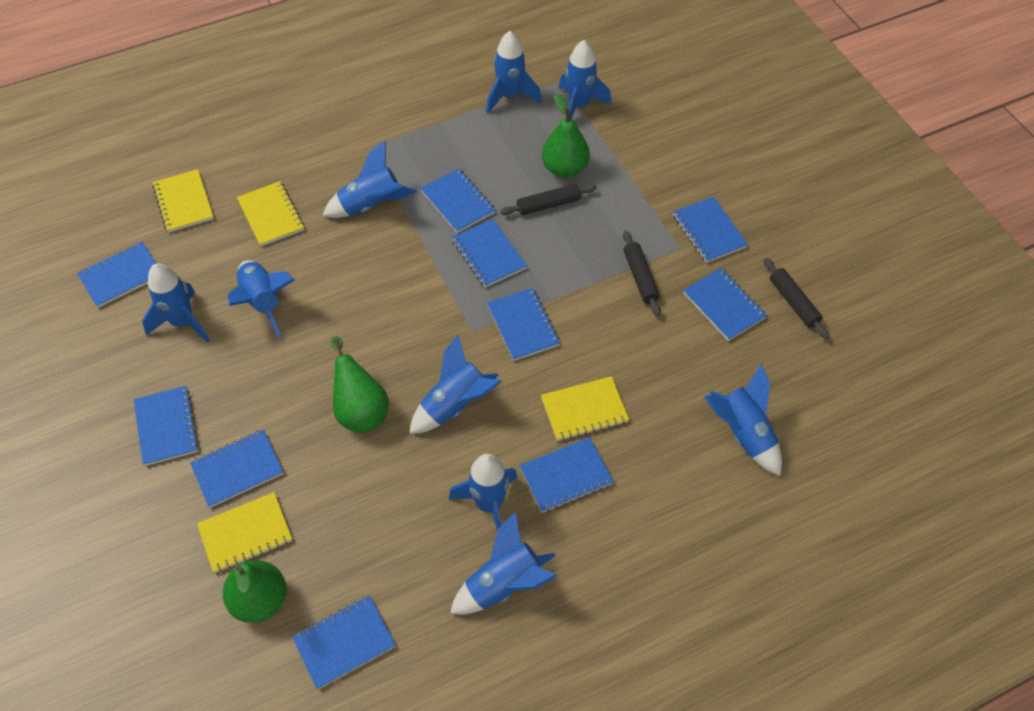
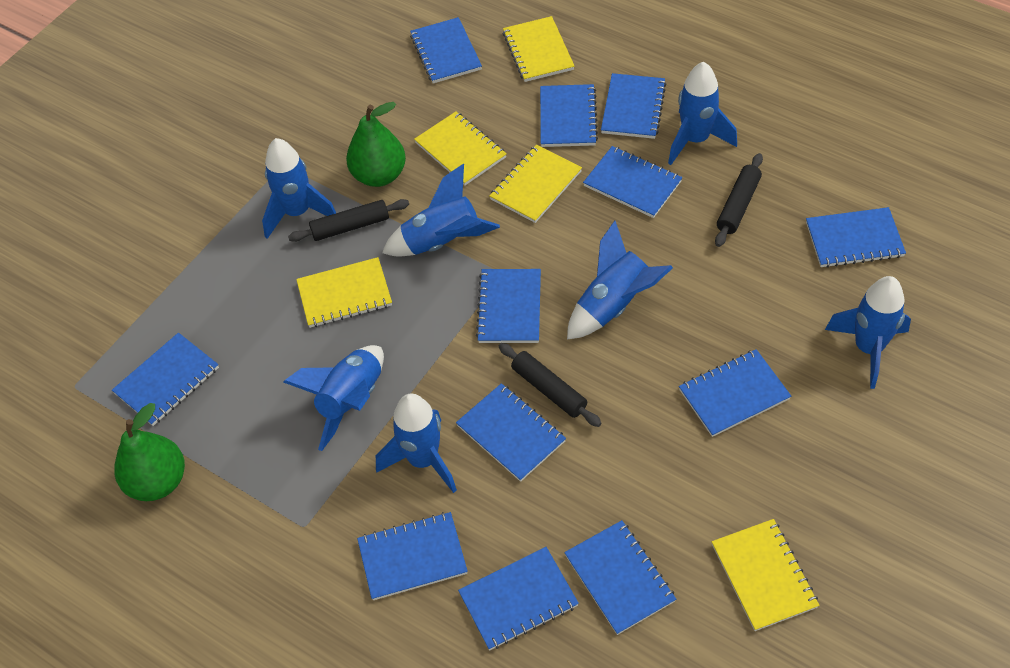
blue notebook: 10 -> 12
blue rocket: 9 -> 7
green pear: 3 -> 2
yellow notebook: 4 -> 5

